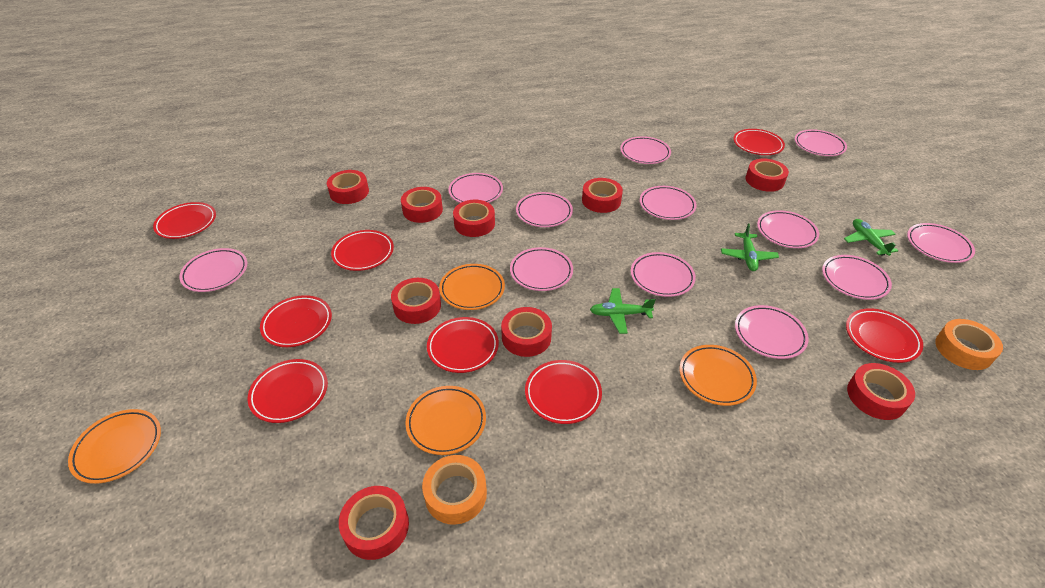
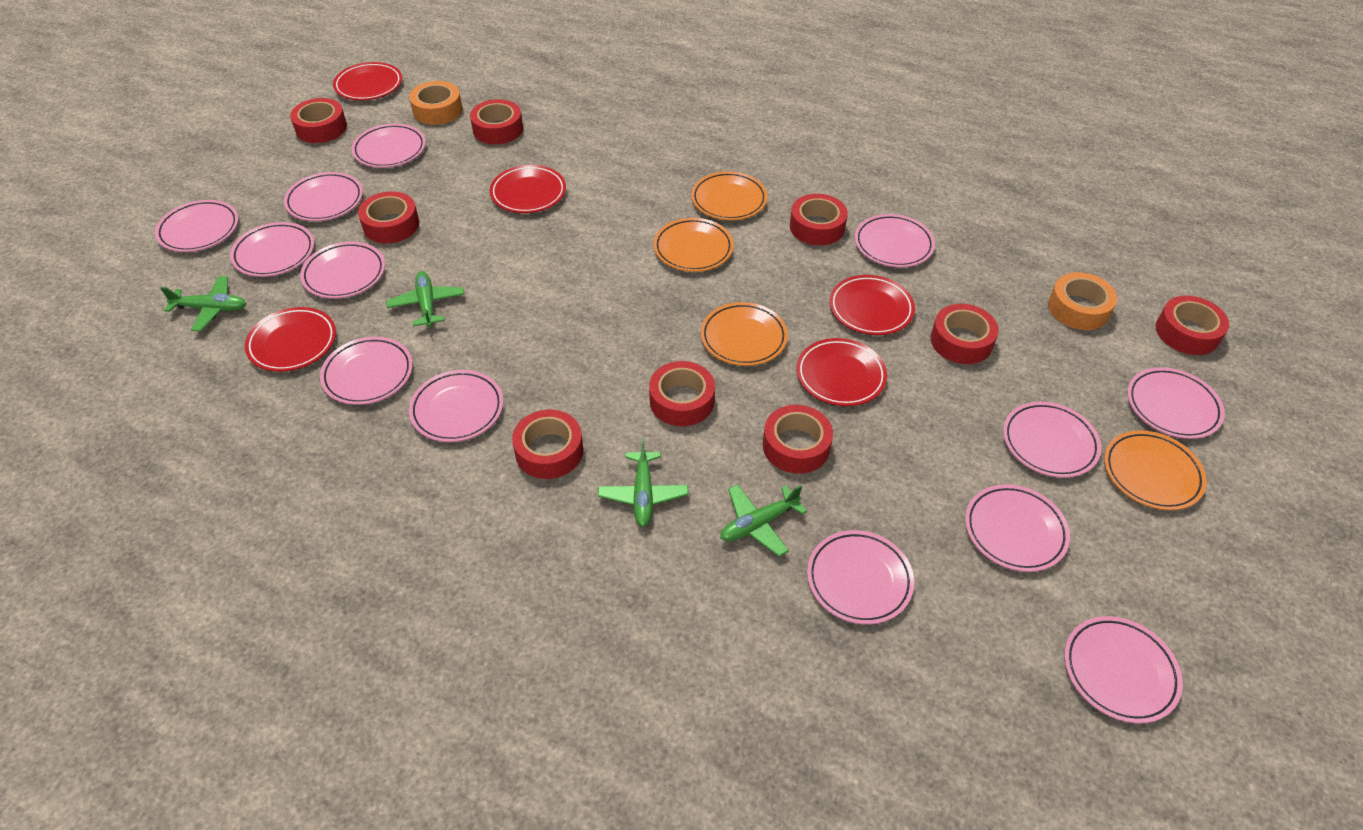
green plane: 3 -> 4
pink plate: 12 -> 13
red plate: 8 -> 5

